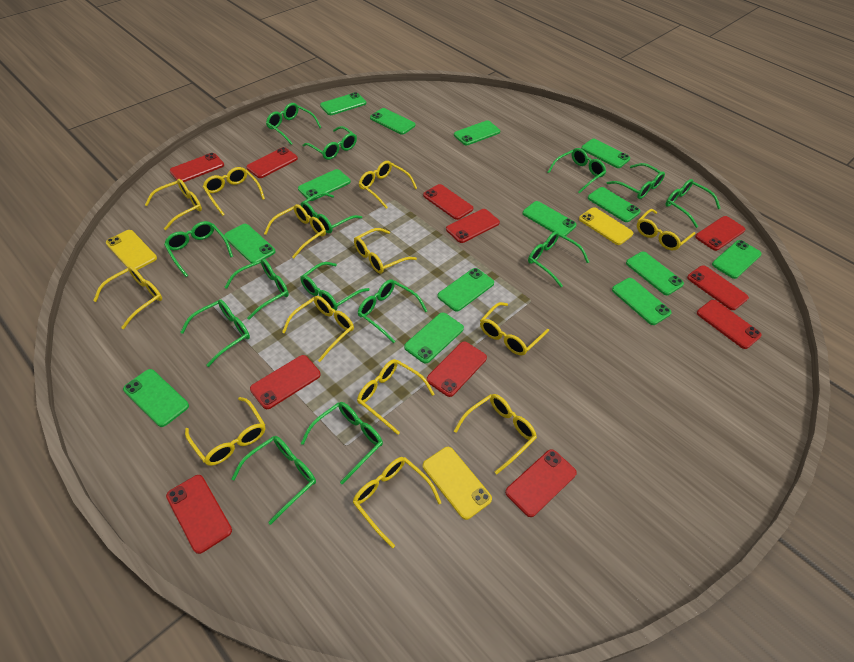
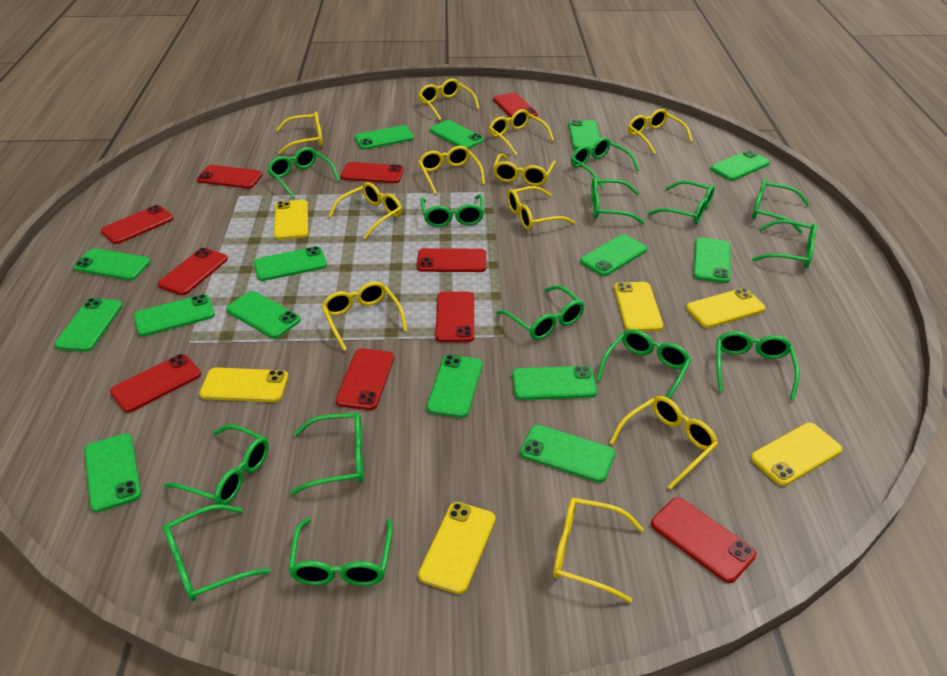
green phone: 14 -> 15
red phone: 11 -> 10
yellow glasses: 13 -> 11
yellow phone: 3 -> 6

